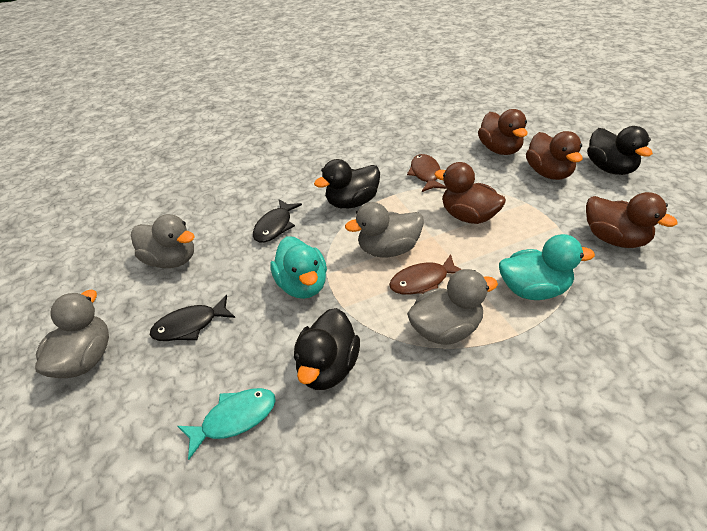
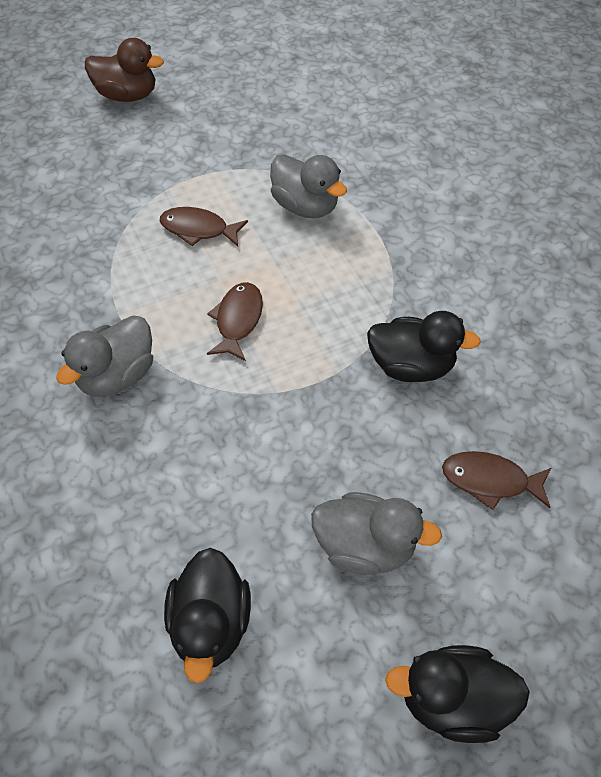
black fish: 2 -> 0
brown duck: 4 -> 1
brown fish: 2 -> 3
grey duck: 4 -> 3
turquoise duck: 2 -> 0
turquoise fish: 1 -> 0

